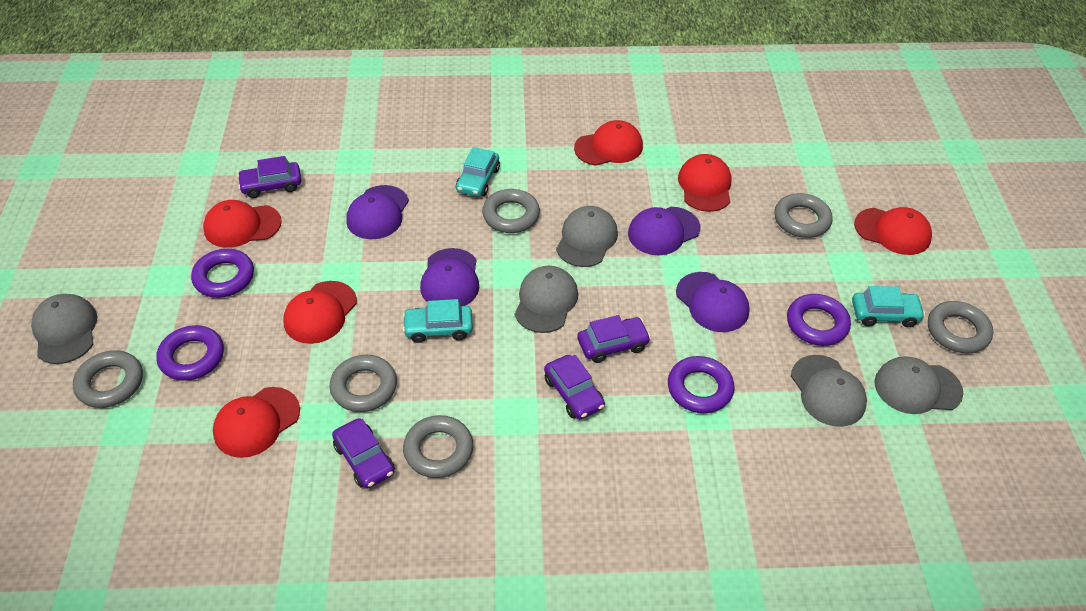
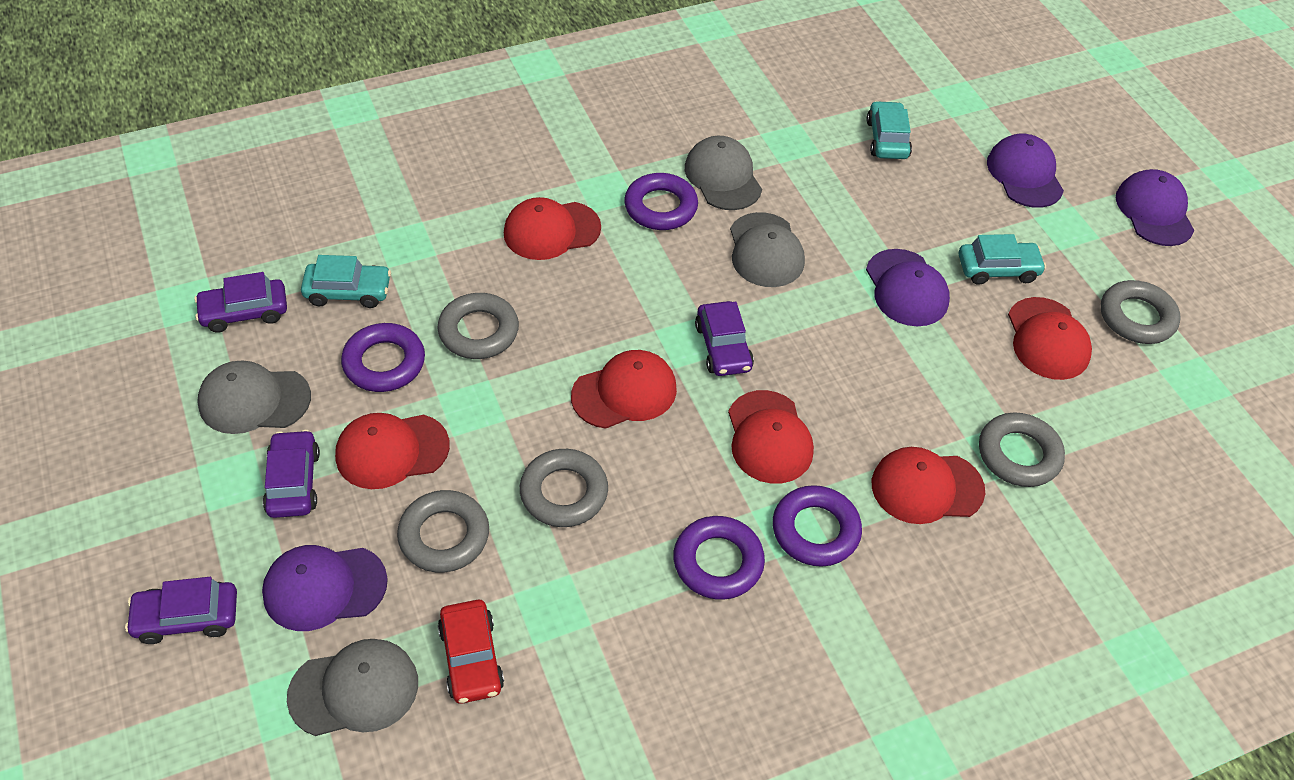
grey cap: 5 -> 4
grey ring: 6 -> 5
red car: 0 -> 1

